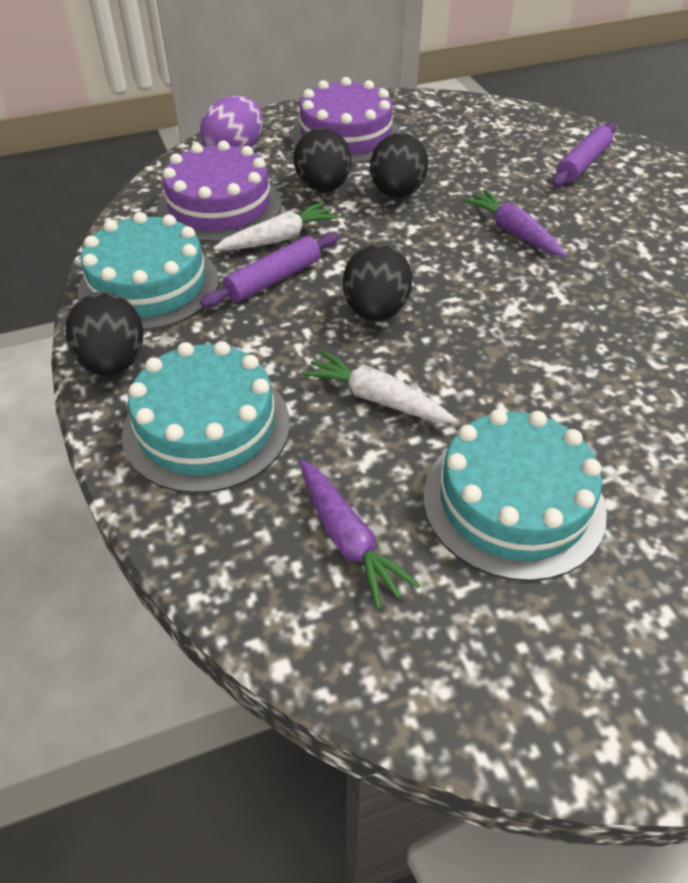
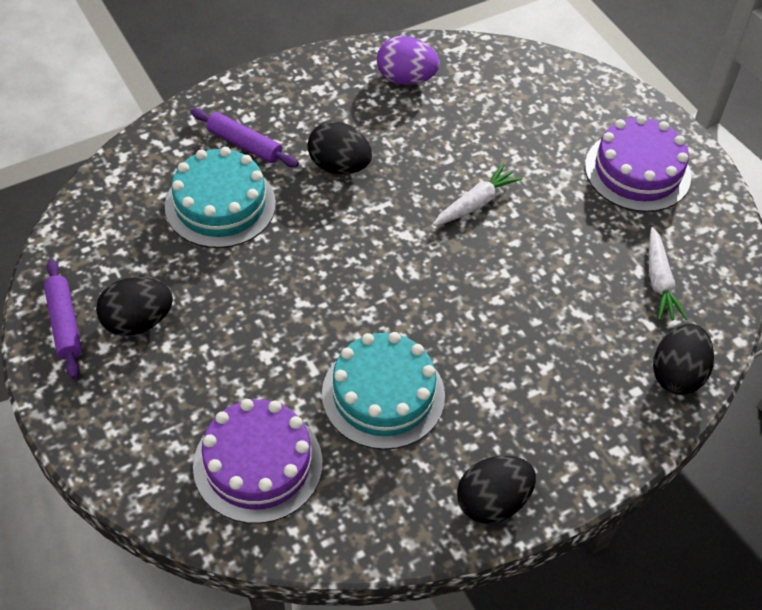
purple carrot: 2 -> 0
turquoise cake: 3 -> 2

